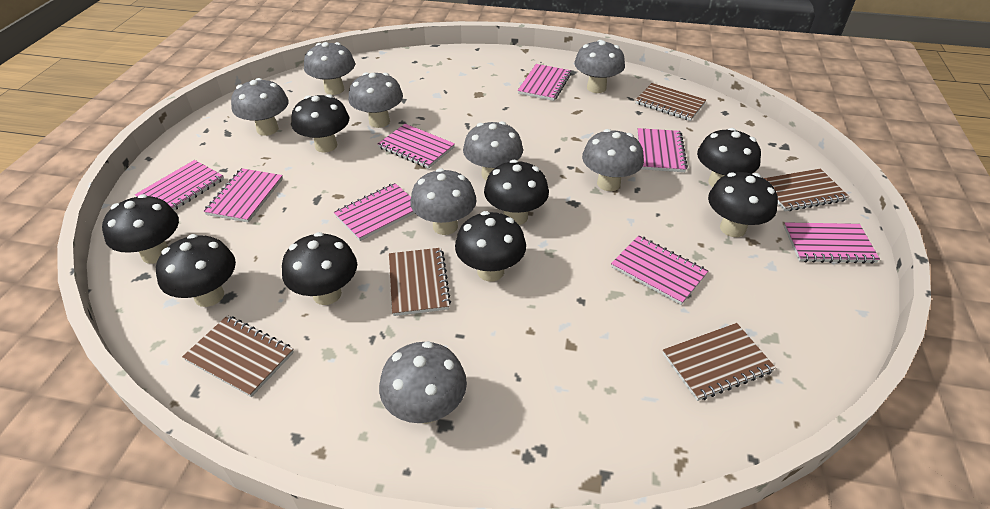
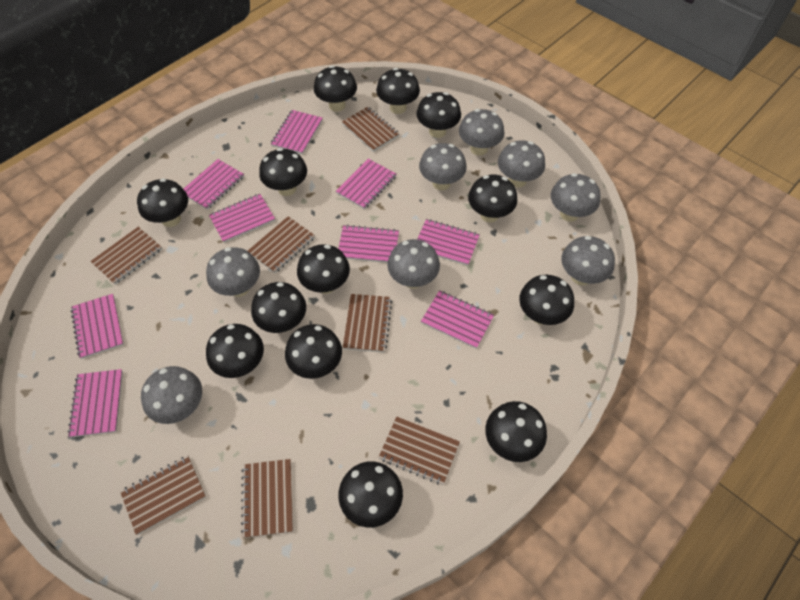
black mushroom: 8 -> 13
brown notebook: 5 -> 7
pink notebook: 8 -> 9

